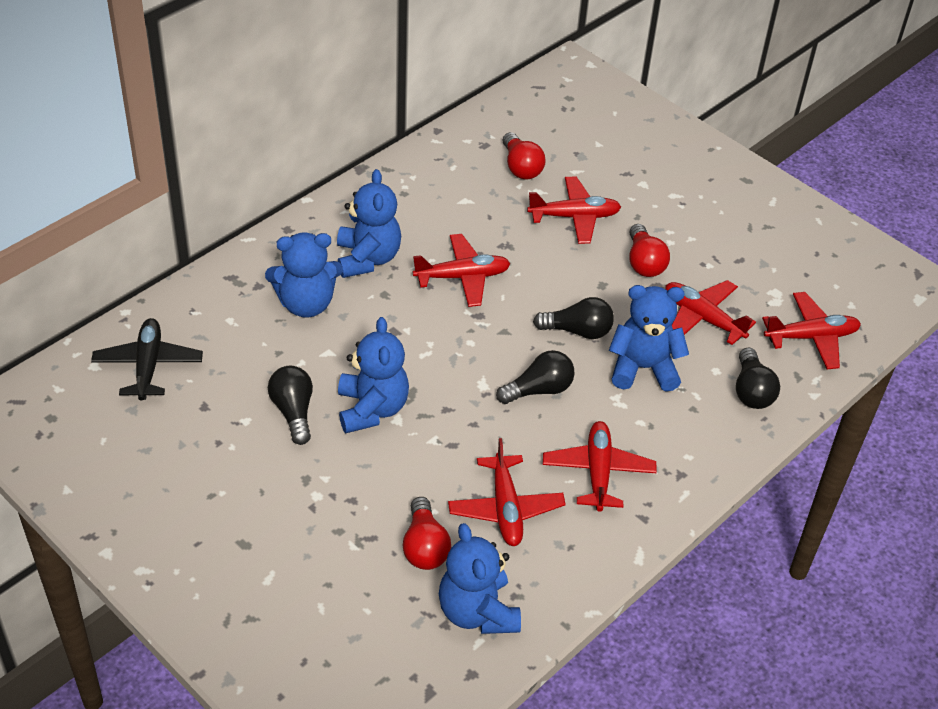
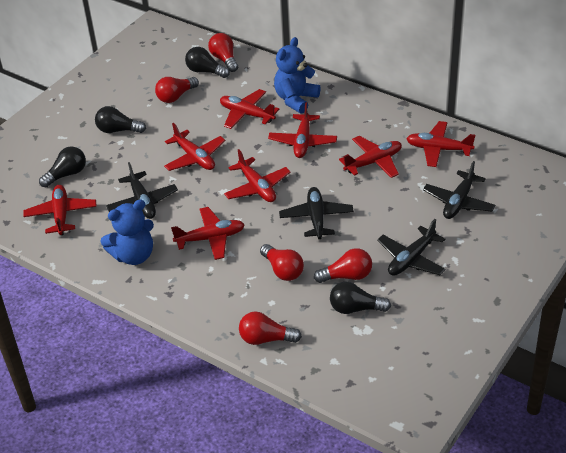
black plane: 1 -> 4
blue teddy bear: 5 -> 2
red light bulb: 3 -> 5
red plane: 6 -> 8

